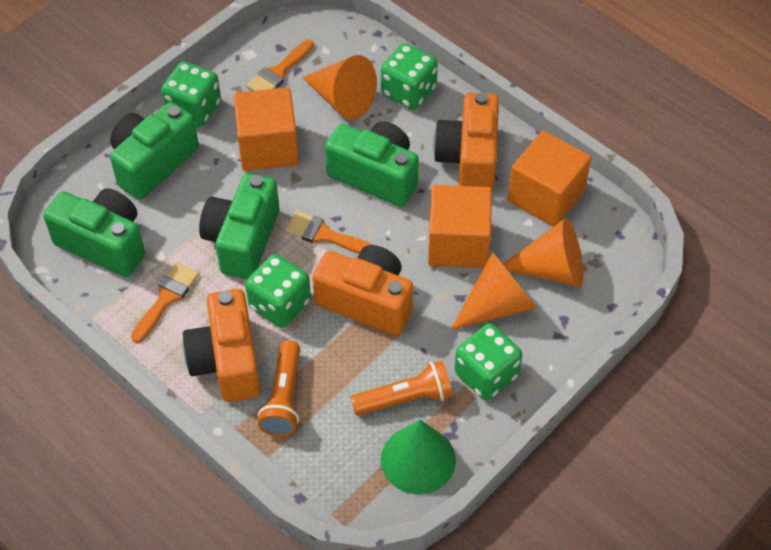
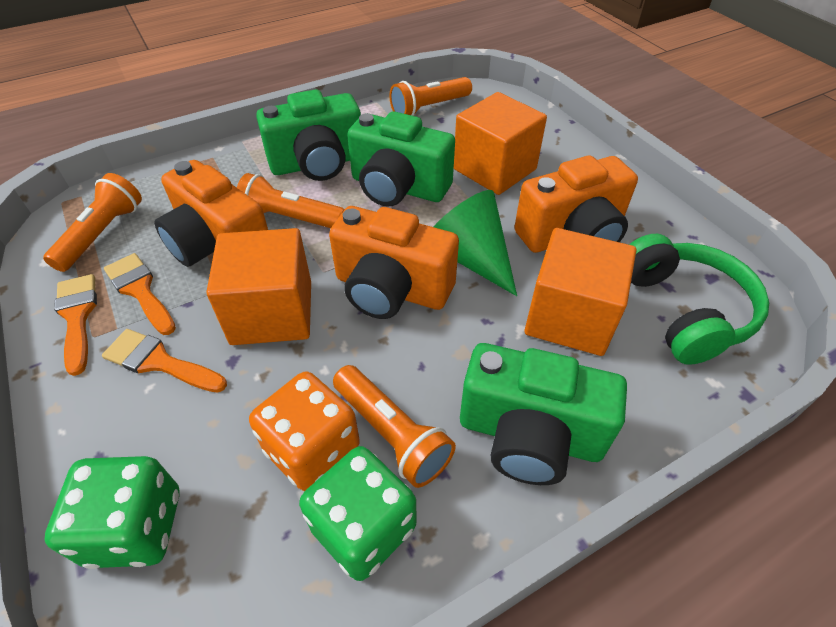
green camera: 4 -> 3
green dice: 4 -> 2
green headphones: 0 -> 1
orange cone: 3 -> 0
orange dice: 0 -> 1
orange flashlight: 2 -> 4

